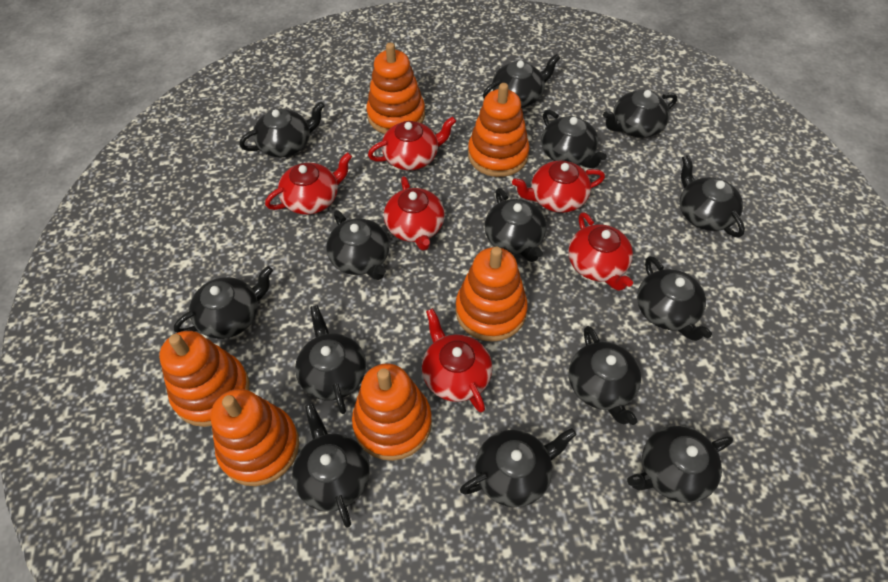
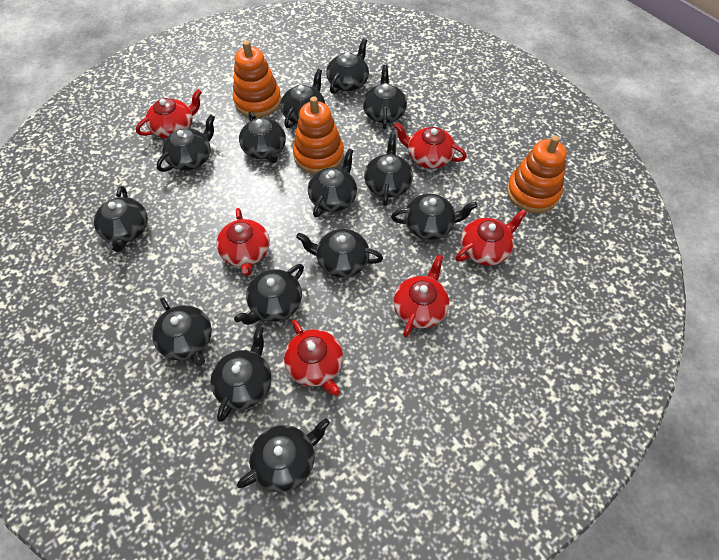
orange stacking toy: 6 -> 3

